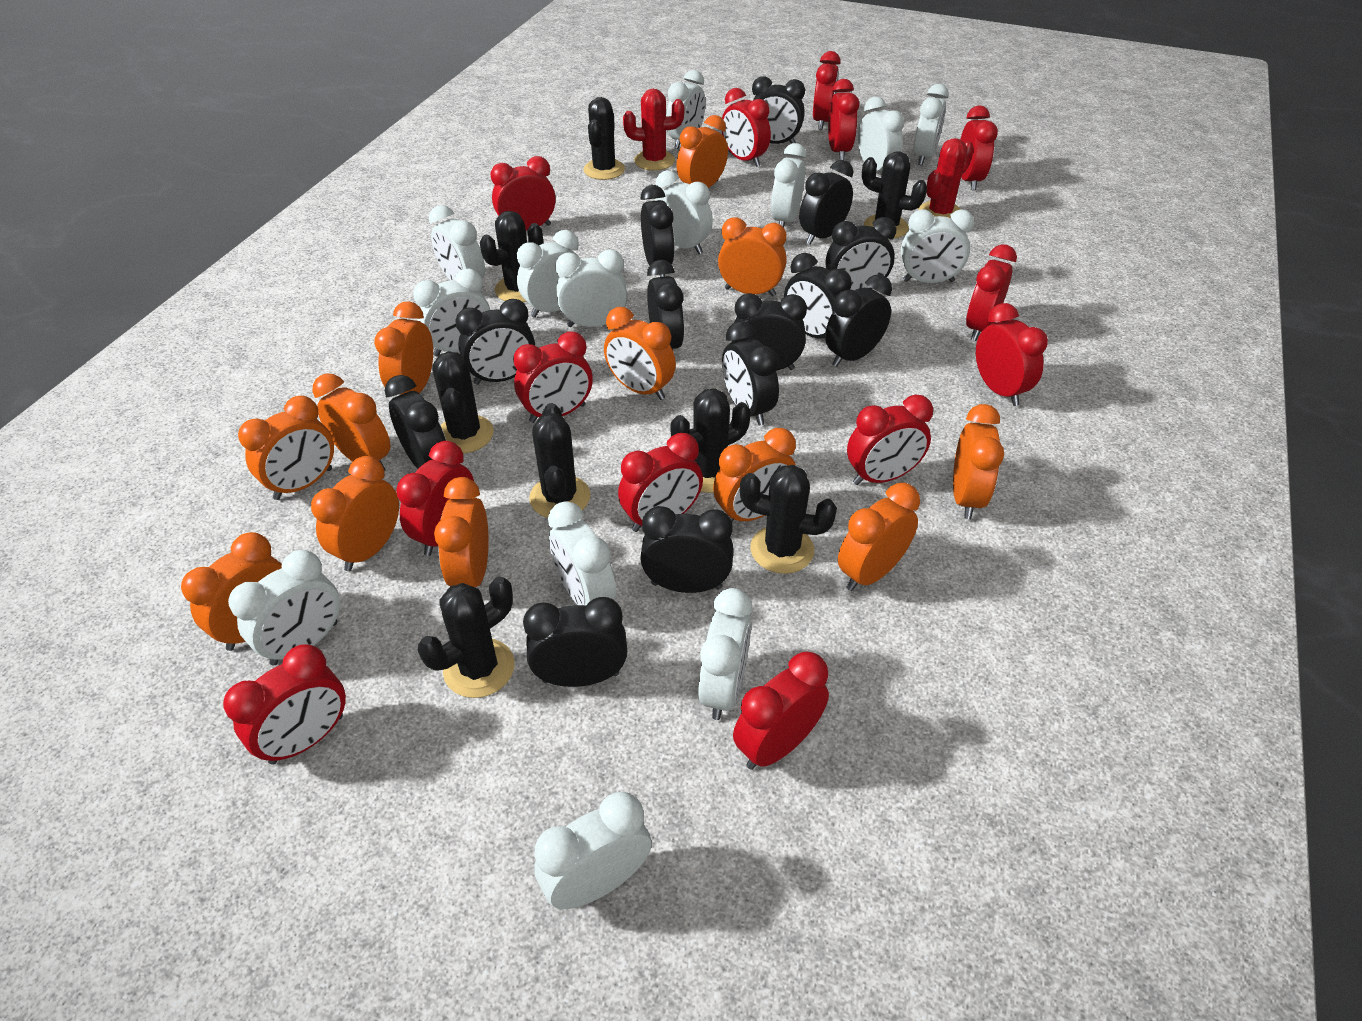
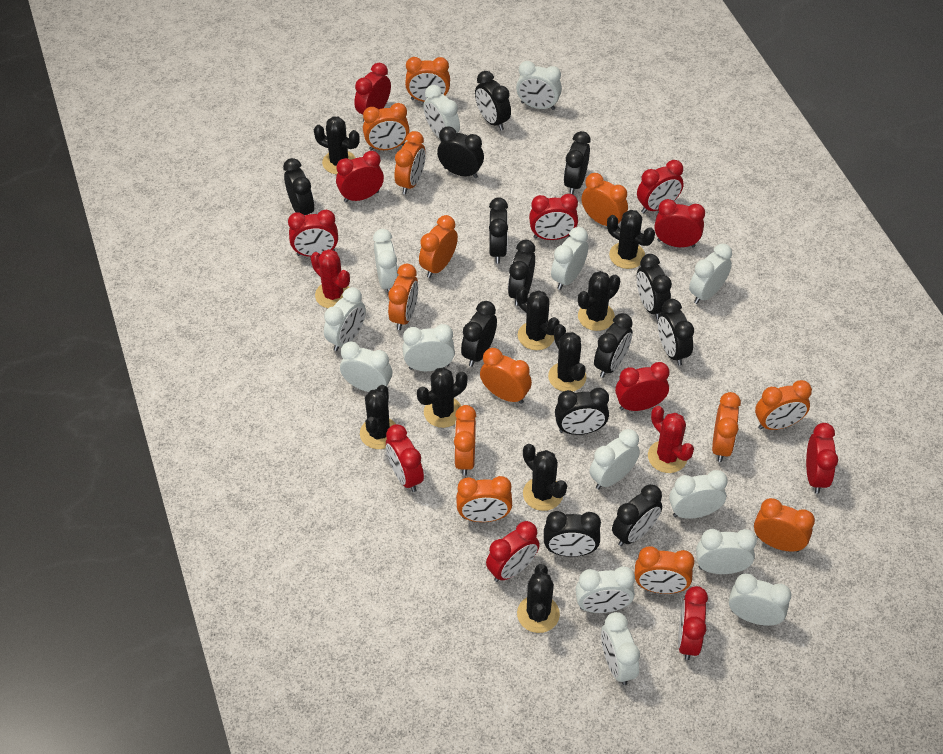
black cactus: 8 -> 9
orange clock: 12 -> 13
red clock: 13 -> 11

